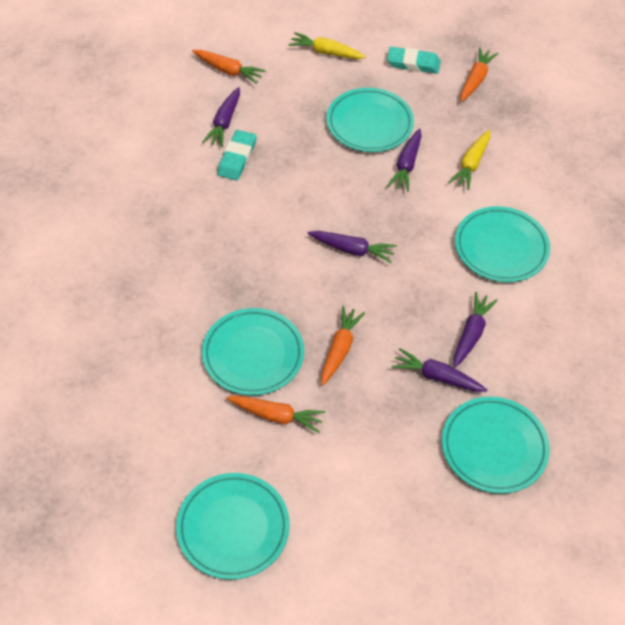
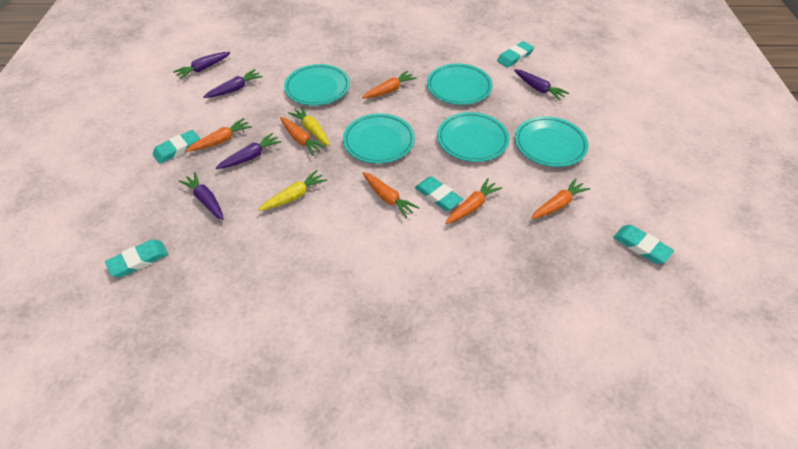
orange carrot: 4 -> 6
turquoise eraser: 2 -> 5

